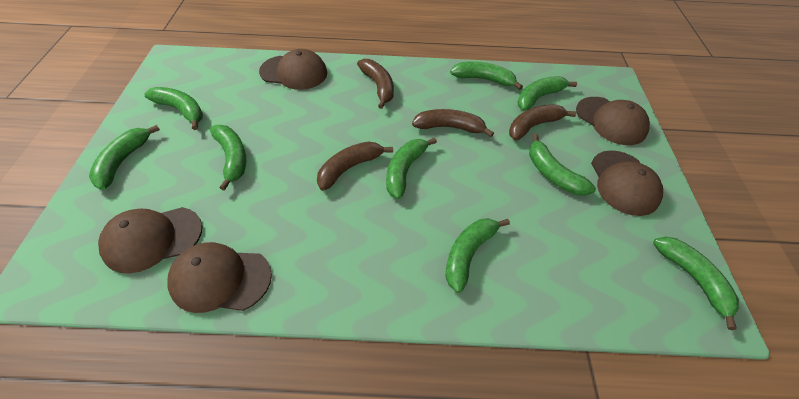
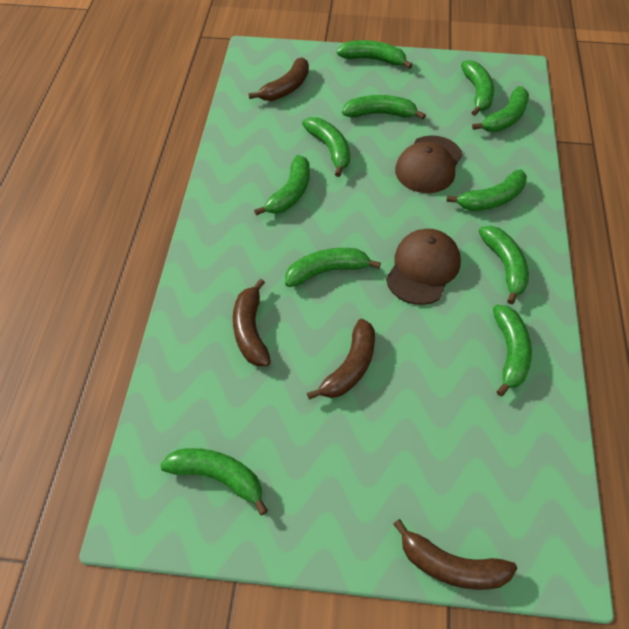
brown cap: 5 -> 2
green banana: 9 -> 11

